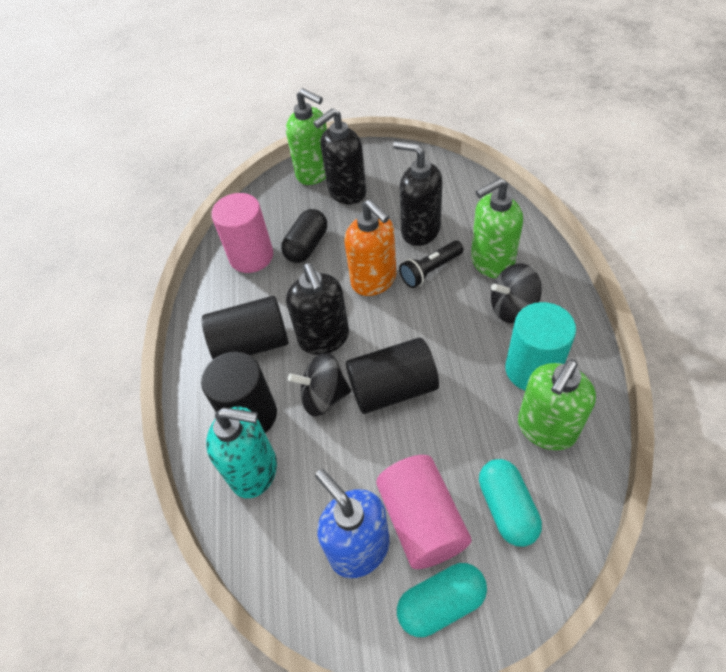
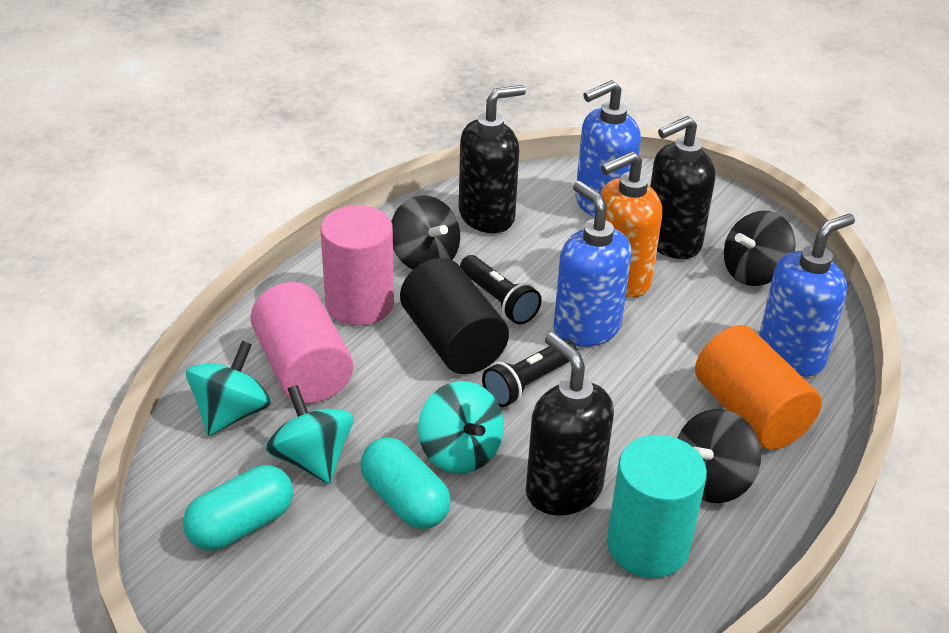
black capsule: 1 -> 0
black cylinder: 3 -> 1
black flashlight: 1 -> 2
black spinning top: 2 -> 3
blue soap dispenser: 1 -> 3
green soap dispenser: 3 -> 0
orange cylinder: 0 -> 1
turquoise soap dispenser: 1 -> 0
turquoise spinning top: 0 -> 3

